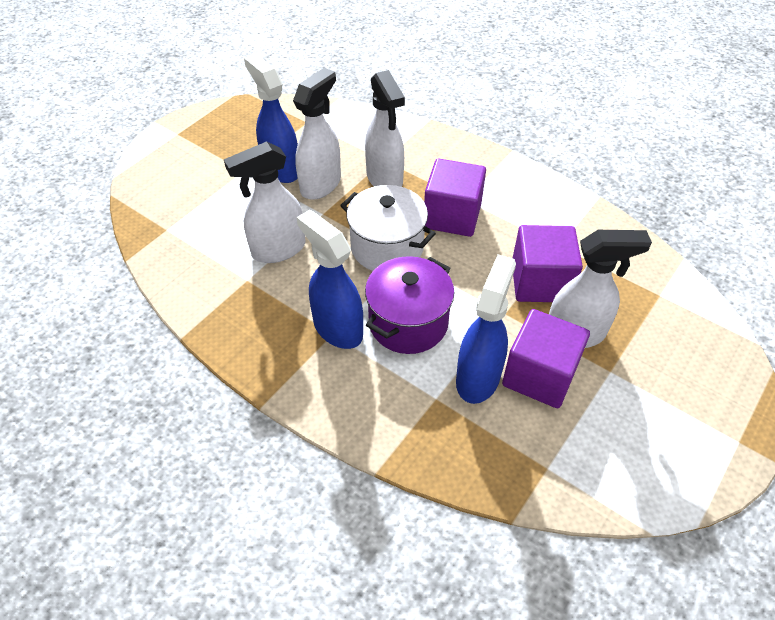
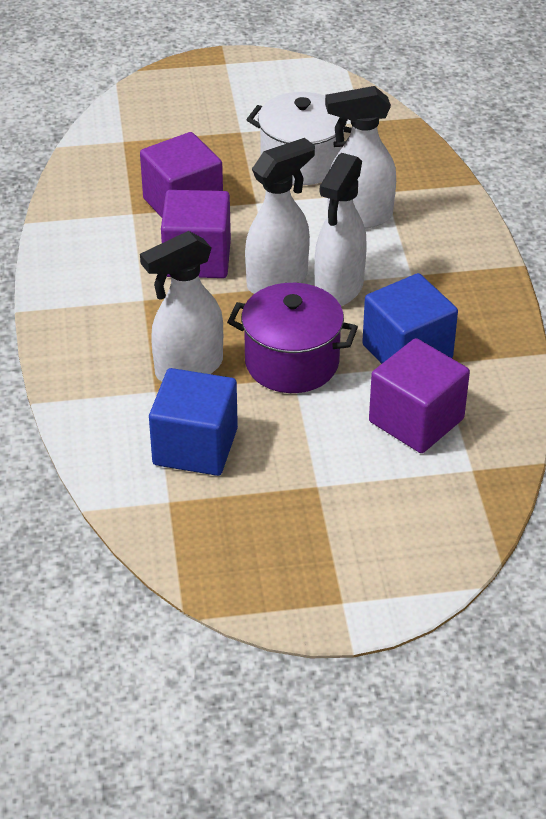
blue cube: 0 -> 2
blue spray bottle: 3 -> 0

